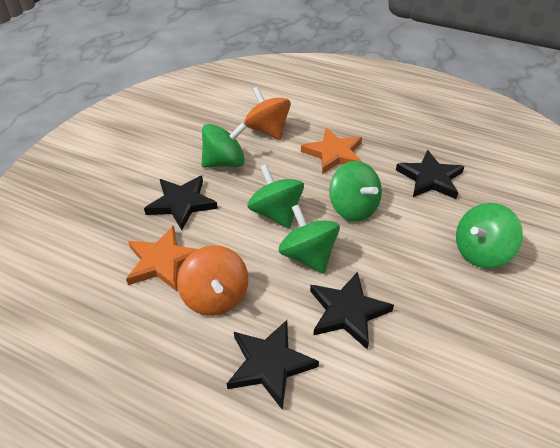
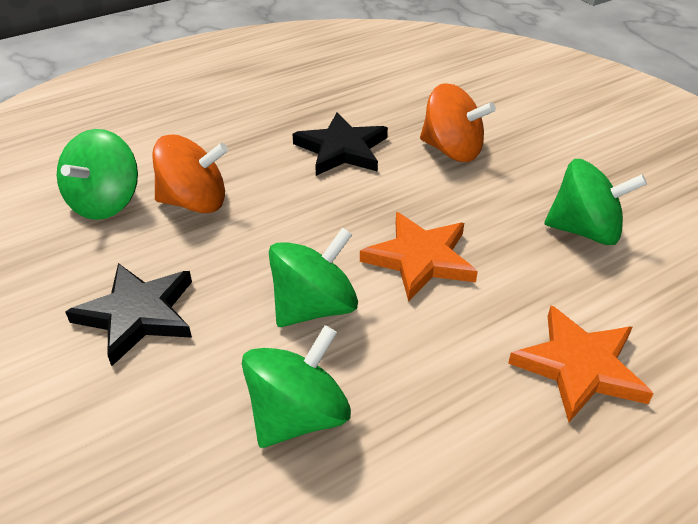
black star: 4 -> 2
green spinning top: 5 -> 4

